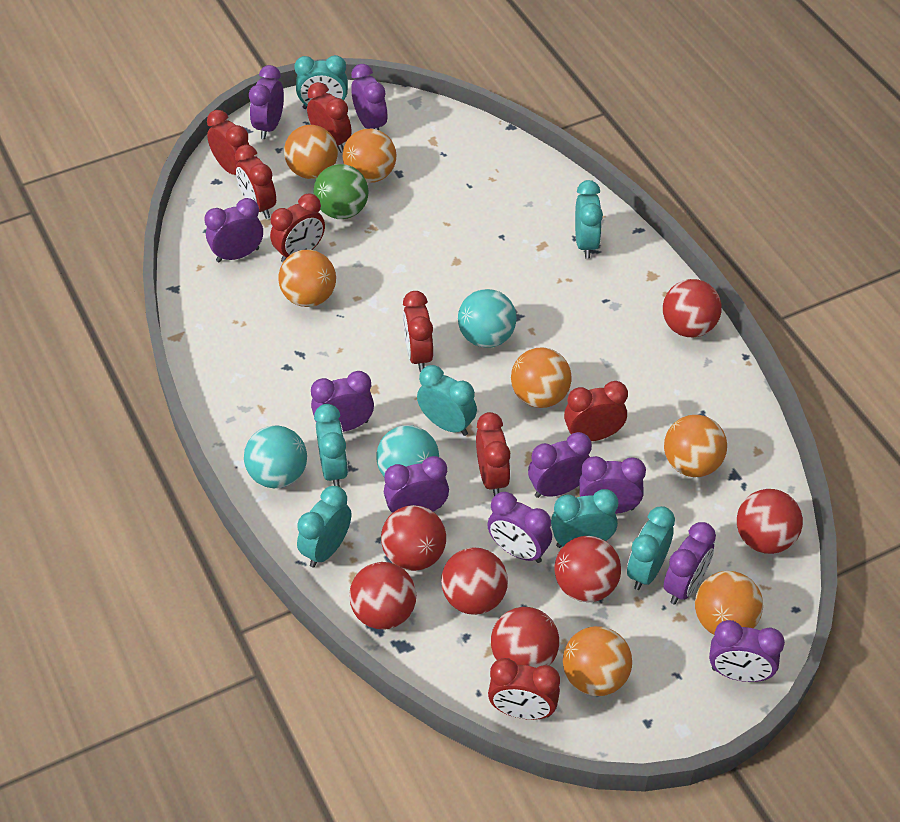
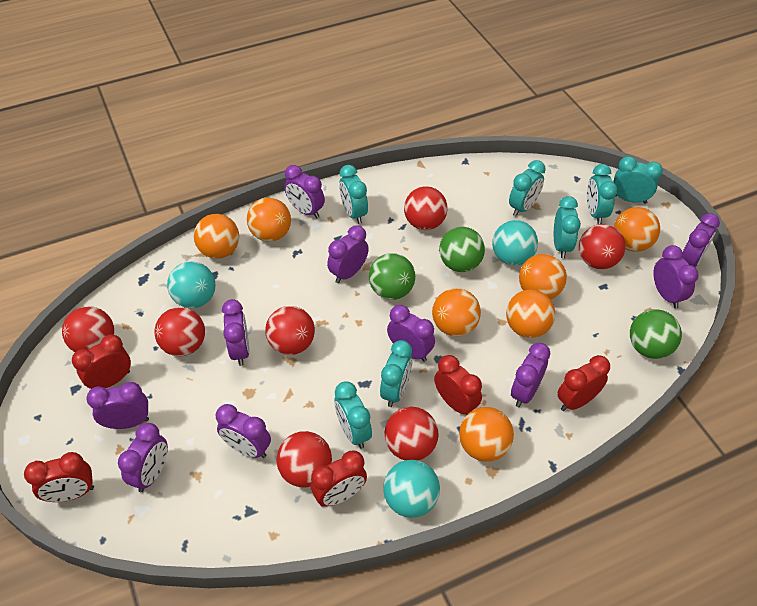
green ball: 1 -> 3
red clock: 8 -> 5

